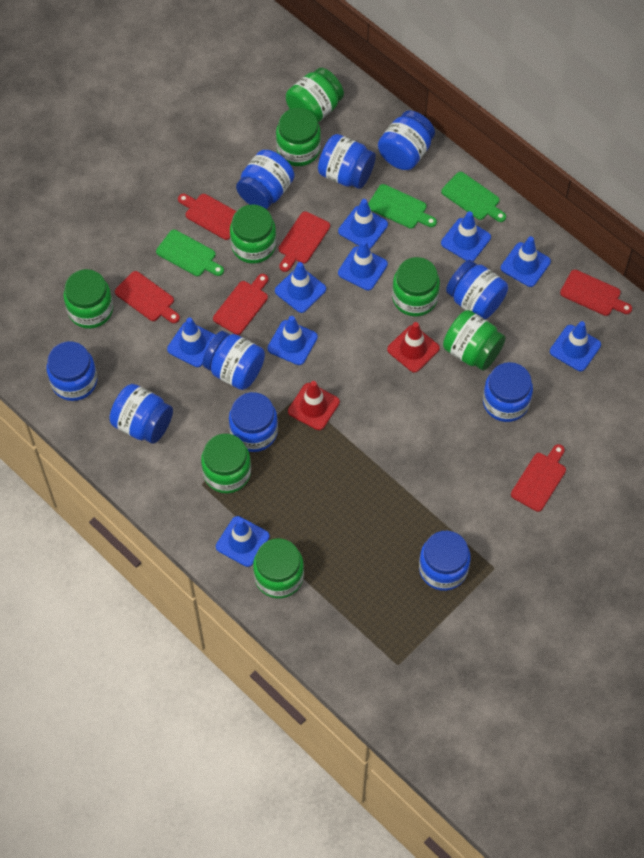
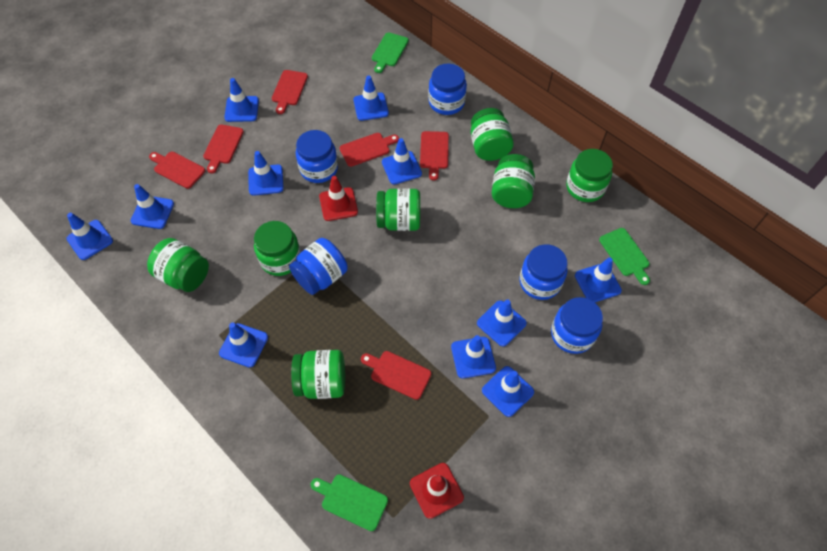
blue jar: 10 -> 5
blue traffic cone: 9 -> 11
green jar: 8 -> 7

